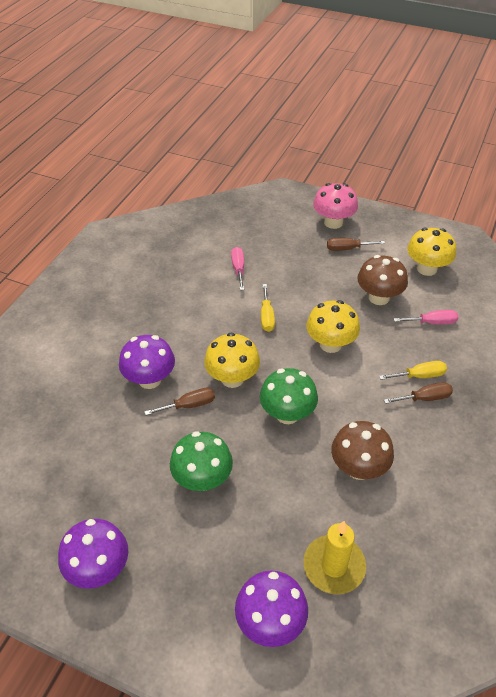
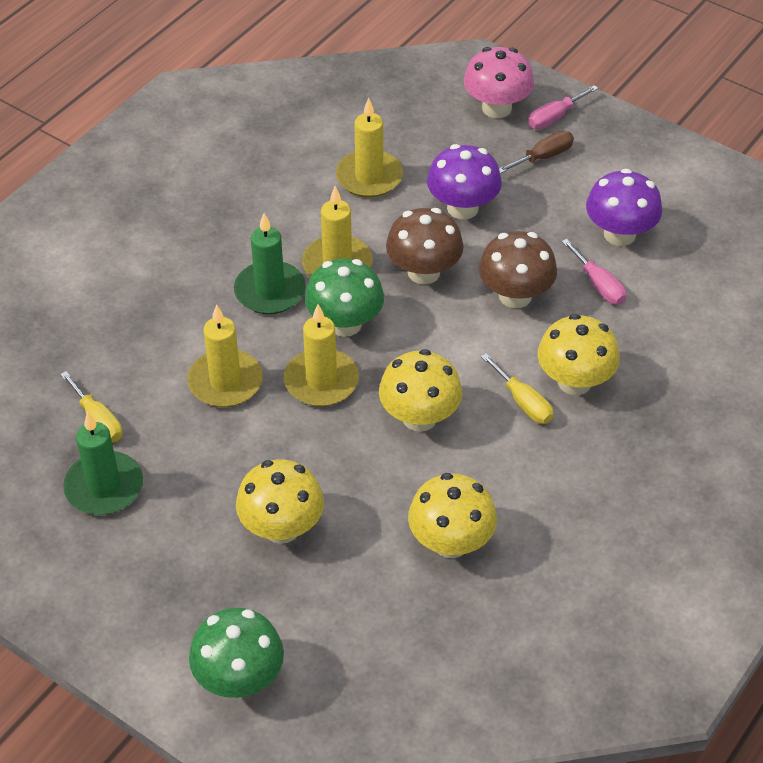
brown screwdriver: 3 -> 1
green candle: 0 -> 2
purple mushroom: 3 -> 2
yellow candle: 1 -> 4
yellow mushroom: 3 -> 4

